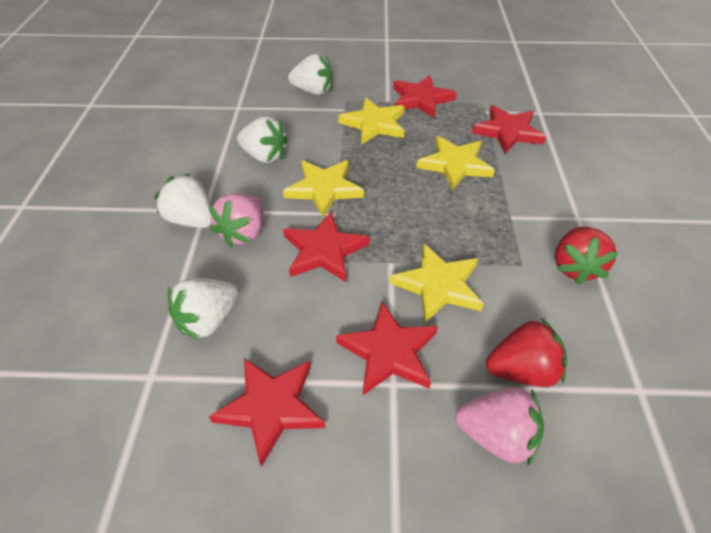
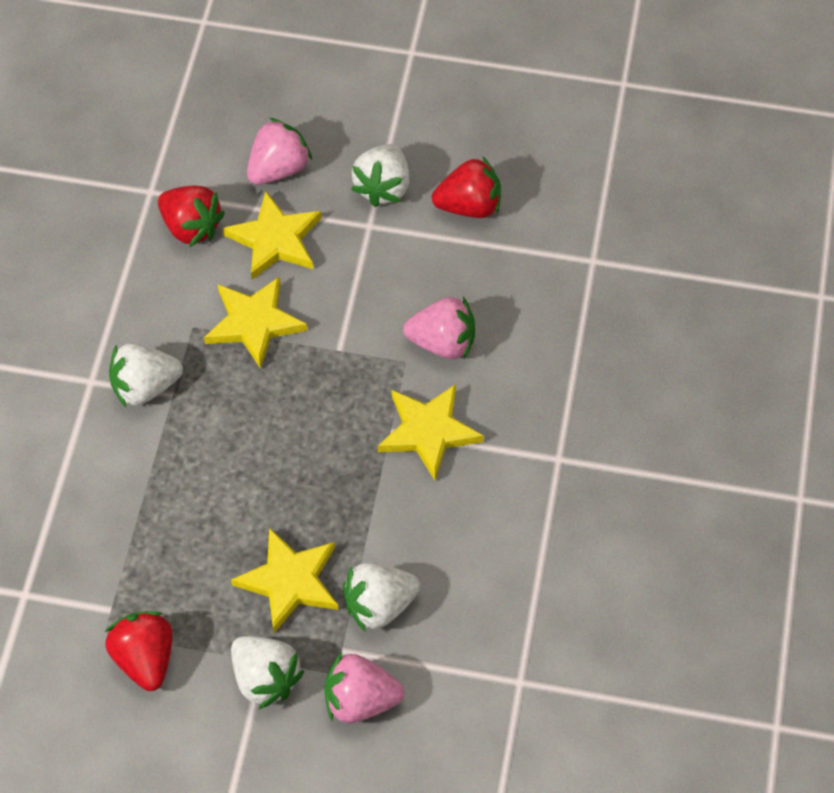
pink strawberry: 2 -> 3
red star: 5 -> 0
red strawberry: 2 -> 3

